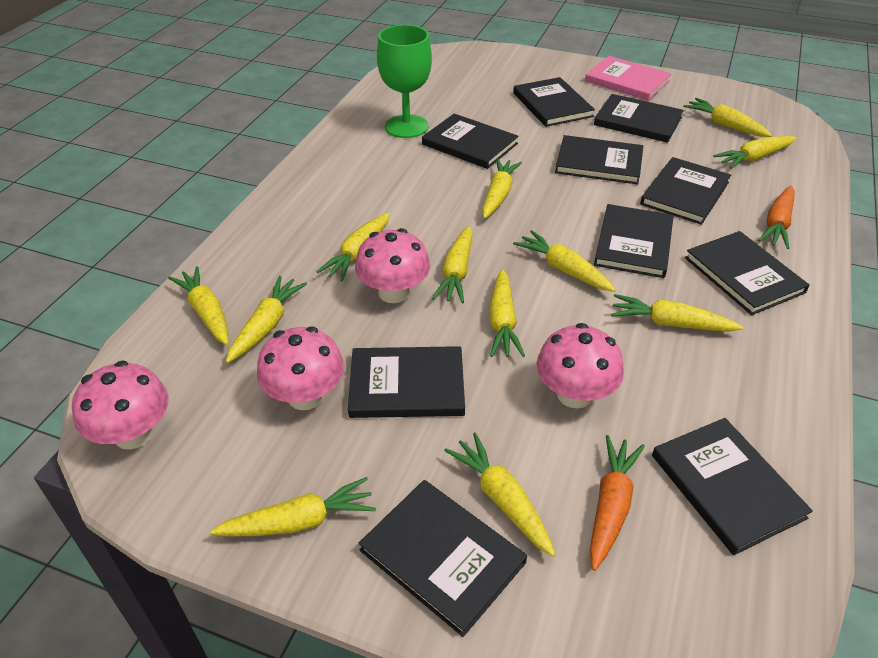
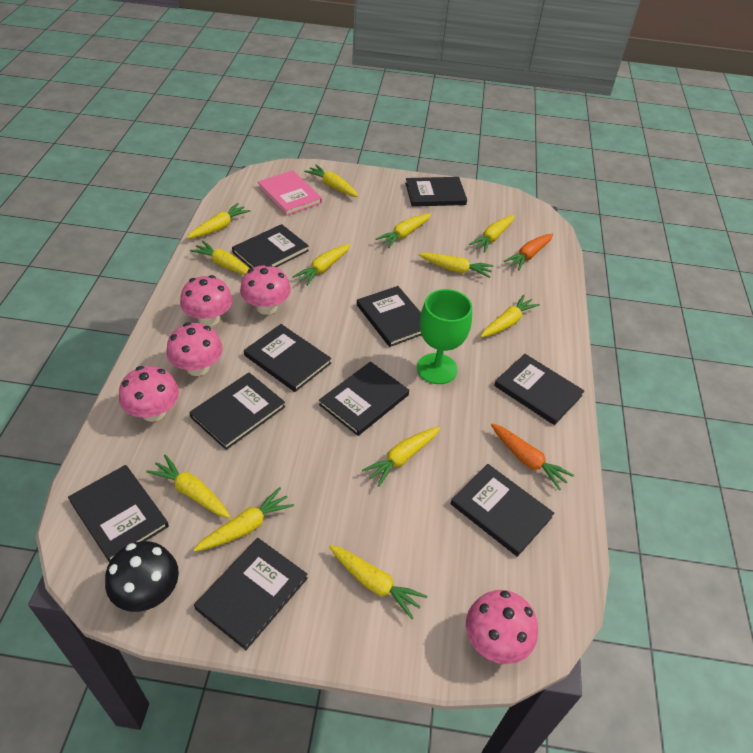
black mushroom: 0 -> 1
pink mushroom: 4 -> 5

